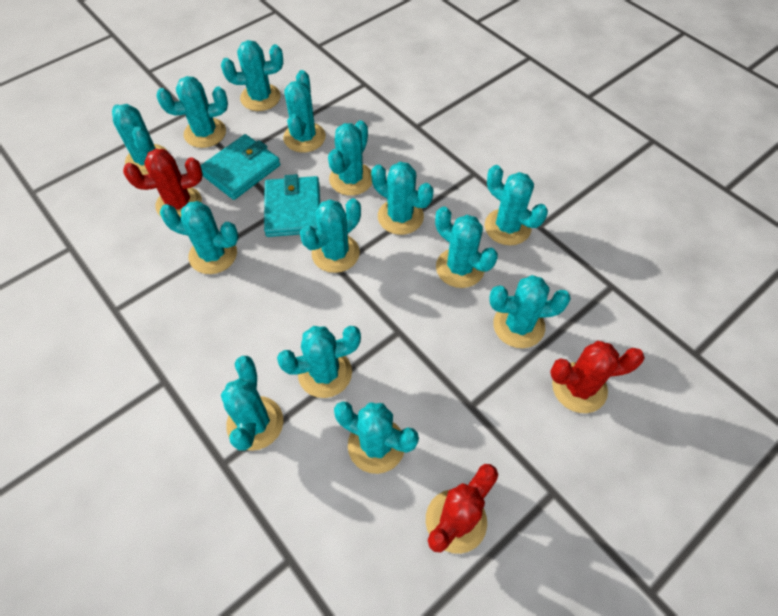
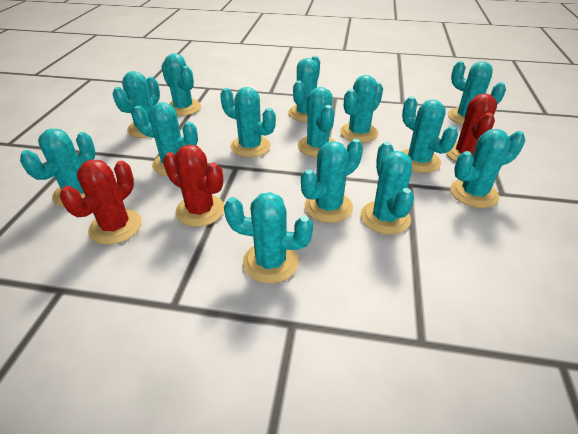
turquoise wallet: 2 -> 0

